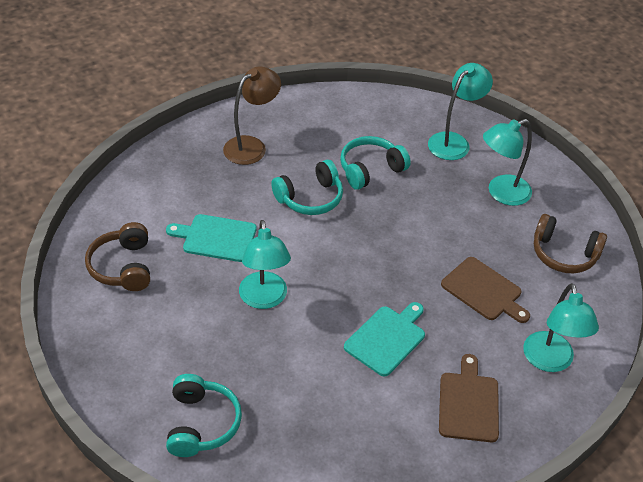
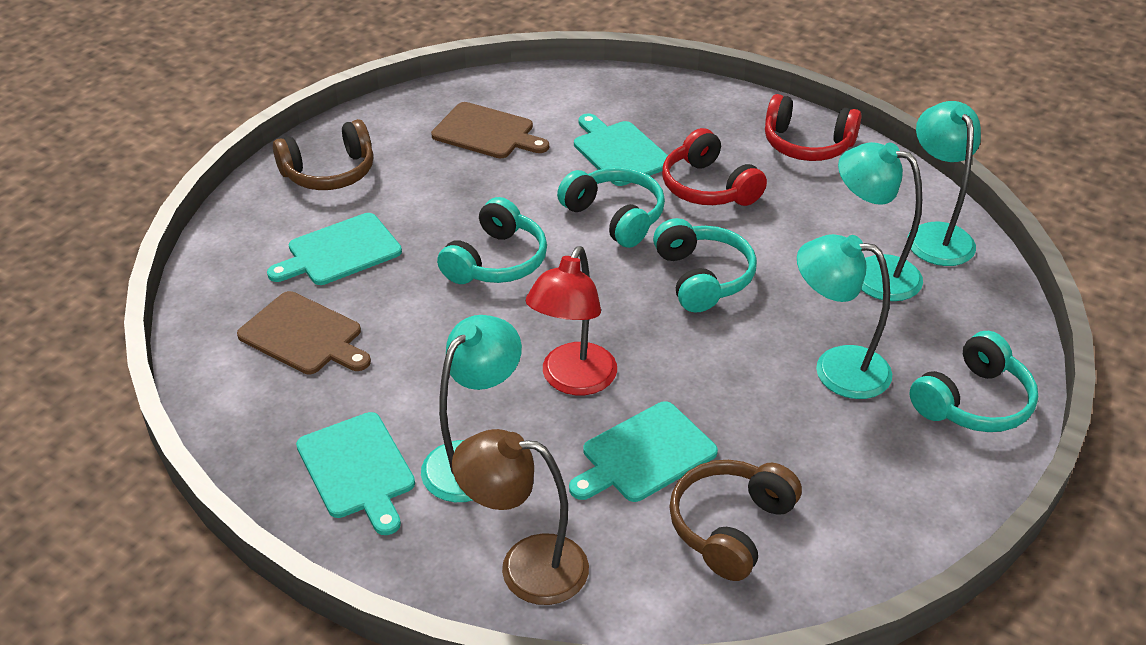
red headphones: 0 -> 2
red lamp: 0 -> 1
turquoise cutting board: 2 -> 4
turquoise headphones: 3 -> 4

